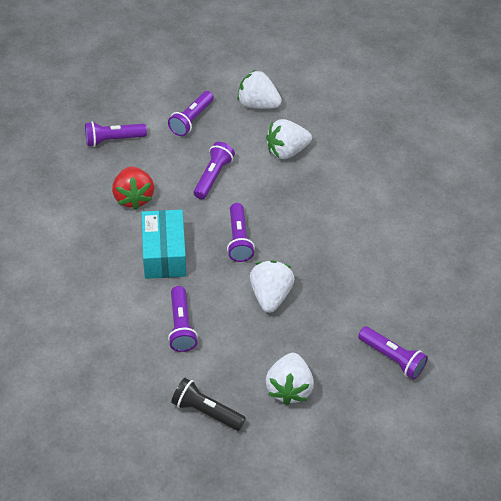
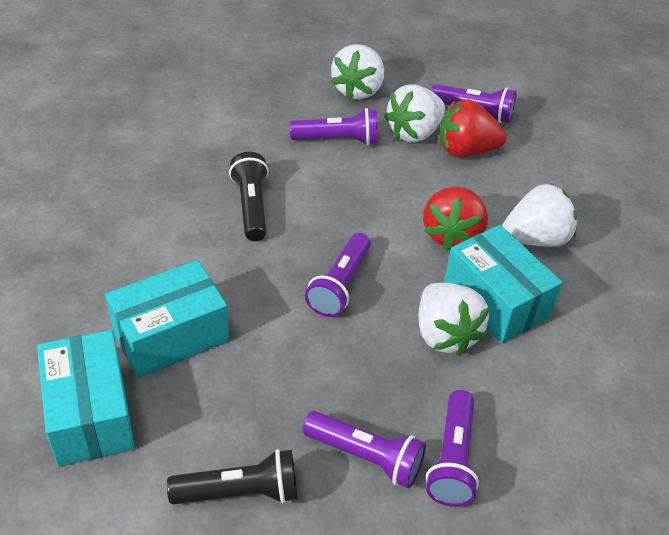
black flashlight: 1 -> 2
purple flashlight: 6 -> 5
red strawberry: 1 -> 2
turquoise box: 1 -> 3

